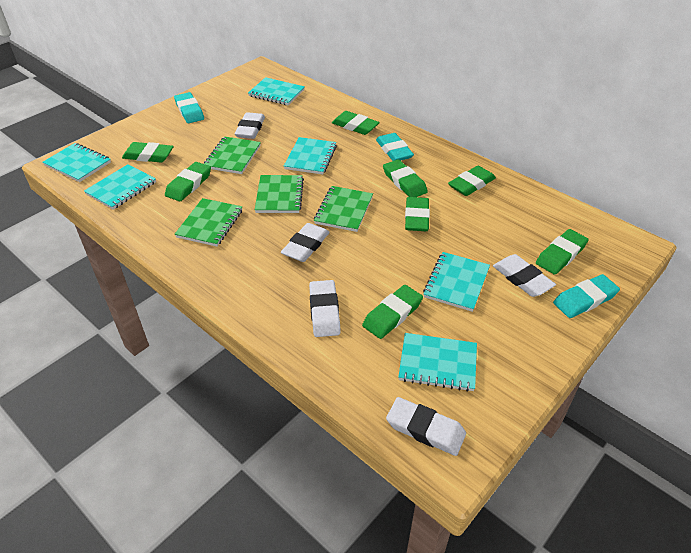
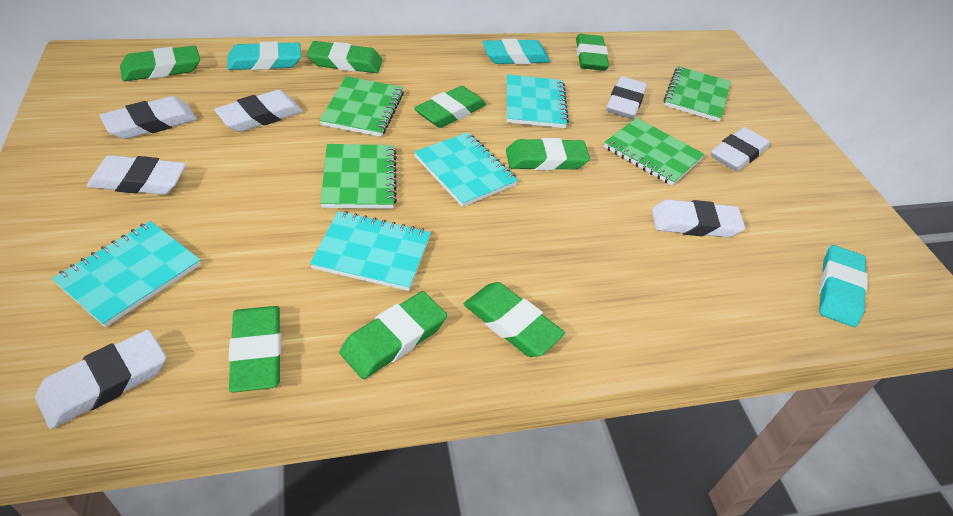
turquoise notebook: 6 -> 4
white eraser: 5 -> 7

